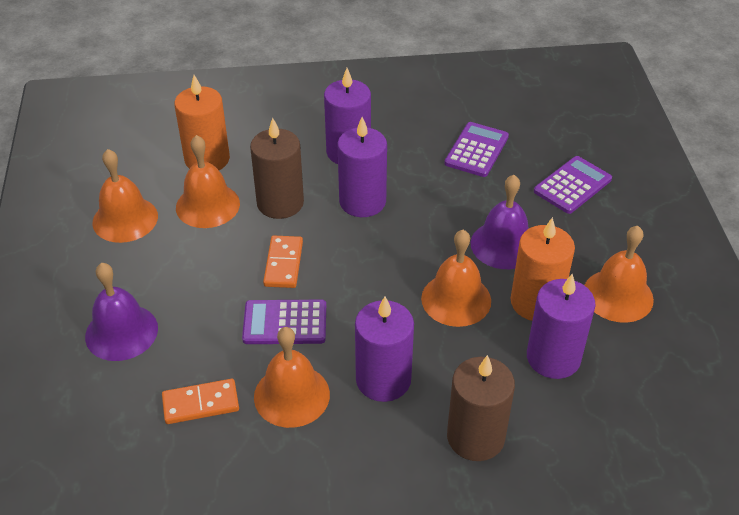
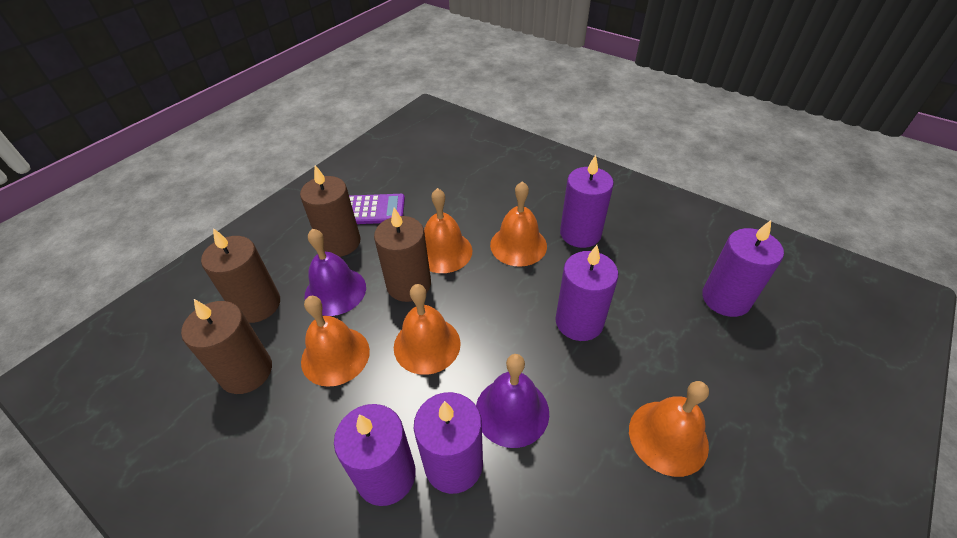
brown candle: 2 -> 4
orange candle: 2 -> 0
orange domino: 2 -> 0
purple calculator: 3 -> 1
purple candle: 4 -> 5

